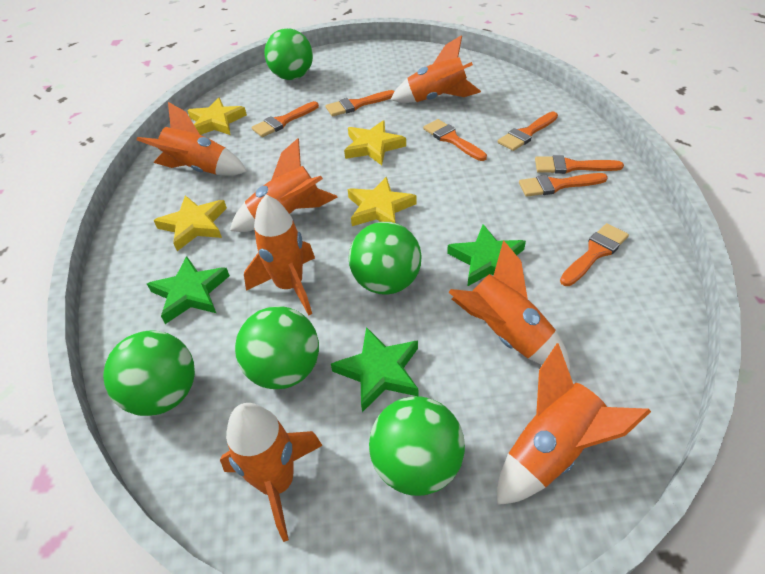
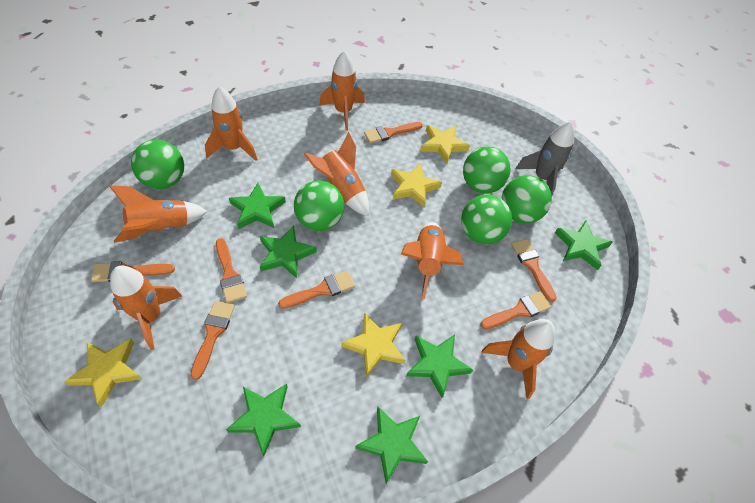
green star: 3 -> 6
grey rocket: 0 -> 1

